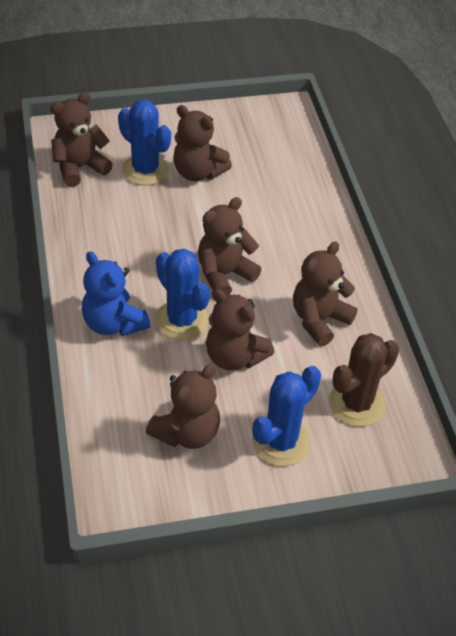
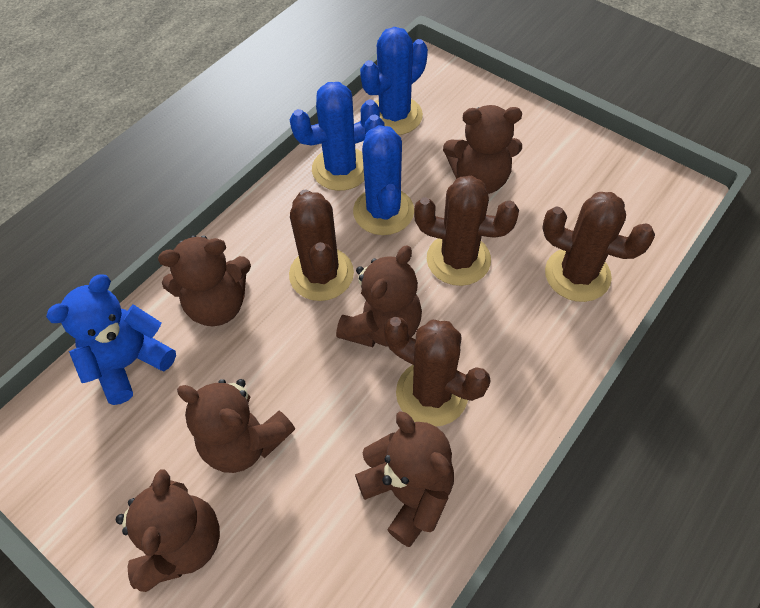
brown cactus: 1 -> 4

